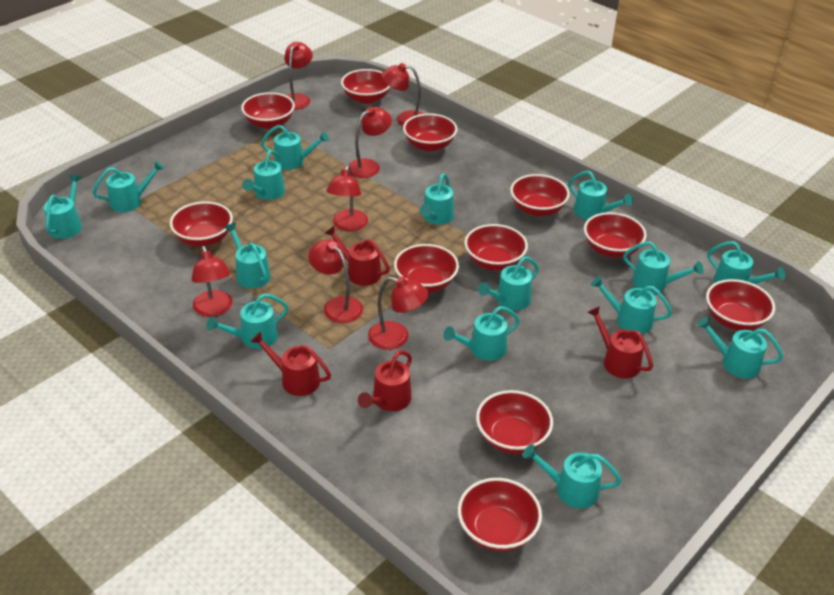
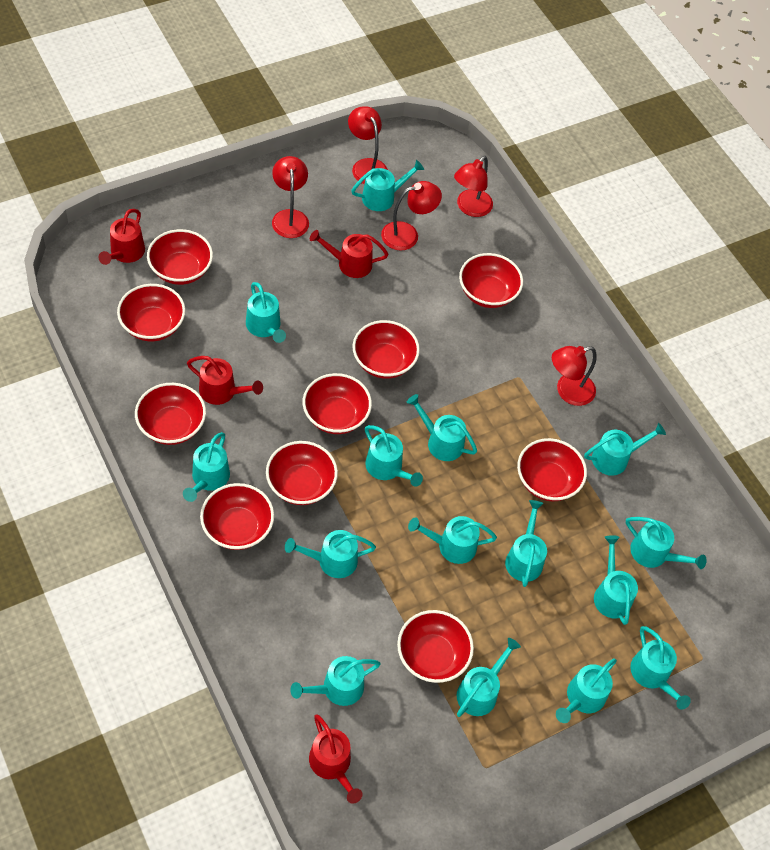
red bowl: 11 -> 10
red lamp: 7 -> 5

